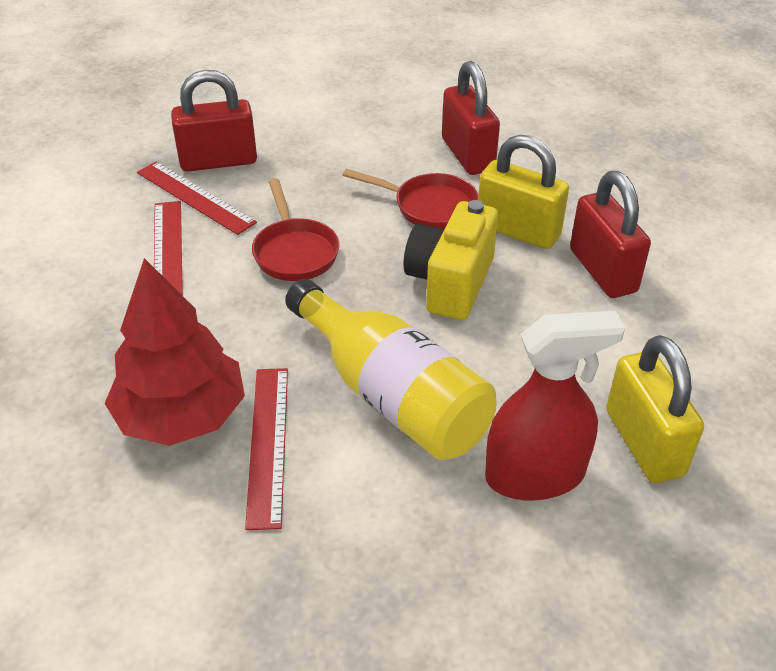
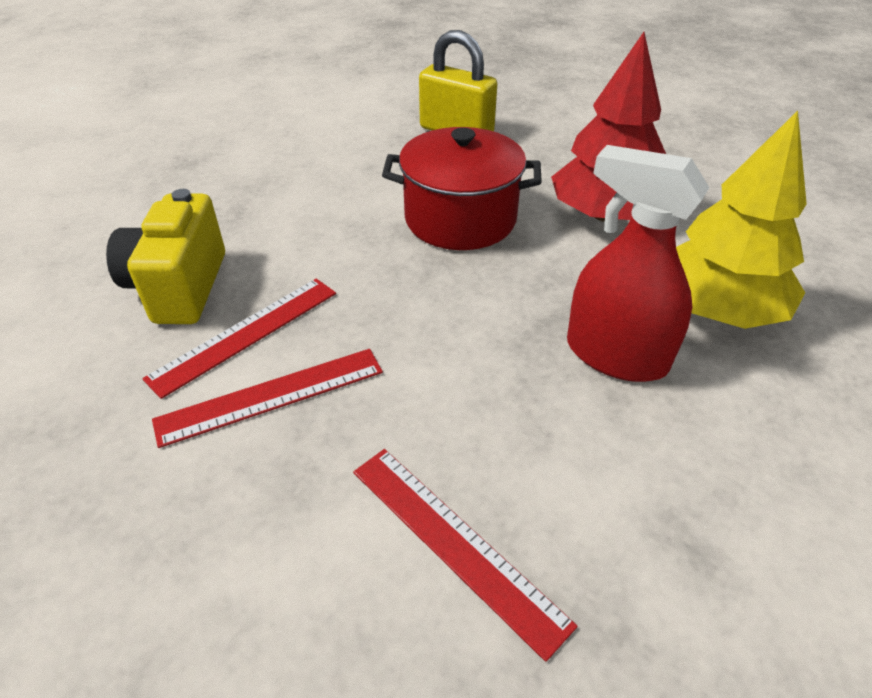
red padlock: 3 -> 0
red pan: 2 -> 0
red pot: 0 -> 1
yellow bottle: 1 -> 0
yellow padlock: 2 -> 1
yellow tree: 0 -> 1

